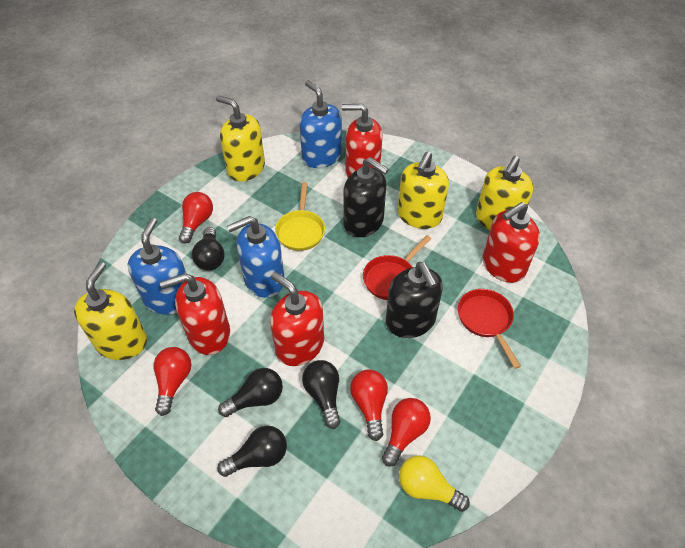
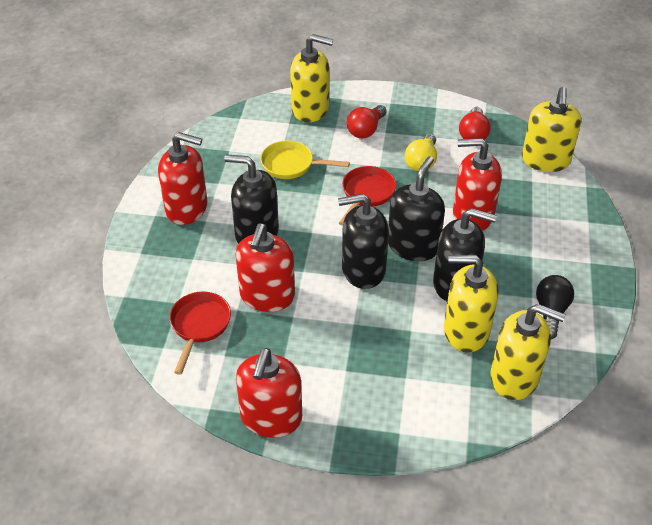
black light bulb: 4 -> 1
black soap dispenser: 2 -> 4
blue soap dispenser: 3 -> 0
red light bulb: 4 -> 2

